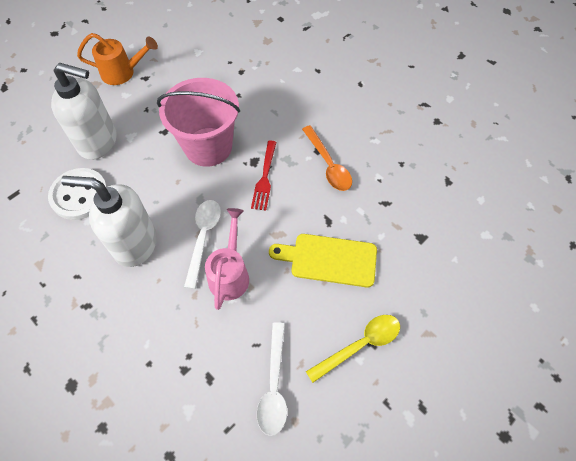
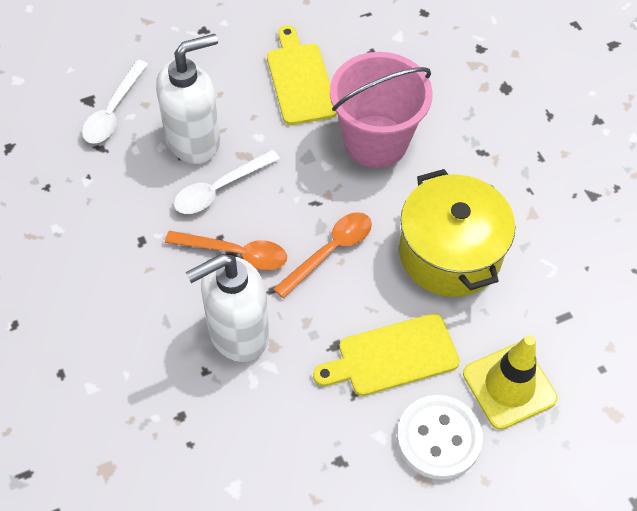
orange spoon: 1 -> 2
orange watering can: 1 -> 0
pink watering can: 1 -> 0
red fork: 1 -> 0
yellow cutting board: 1 -> 2
yellow pot: 0 -> 1
yellow spoon: 1 -> 0
yellow traffic cone: 0 -> 1

